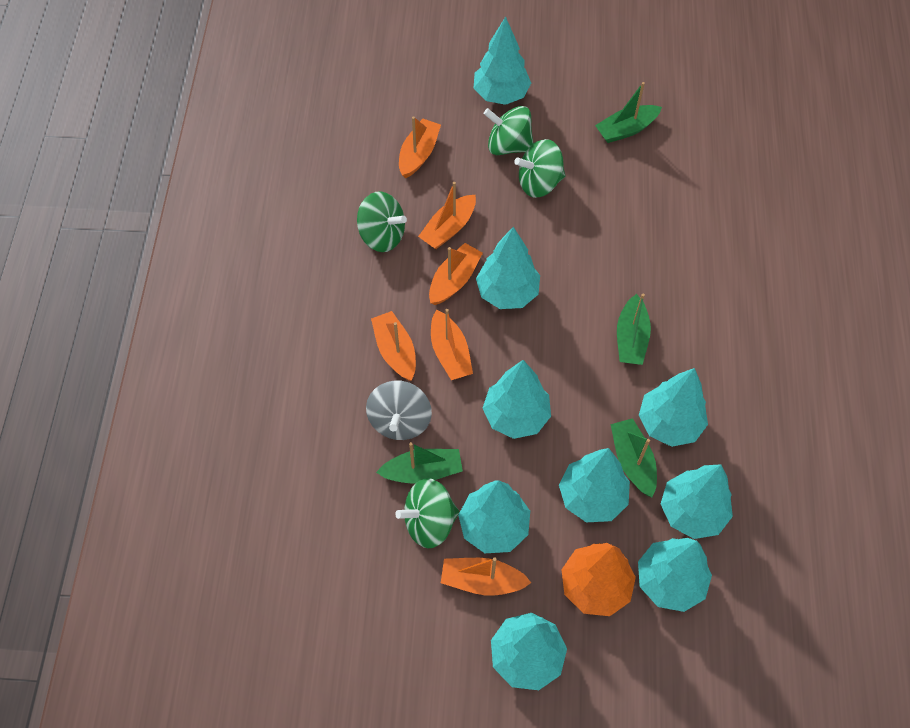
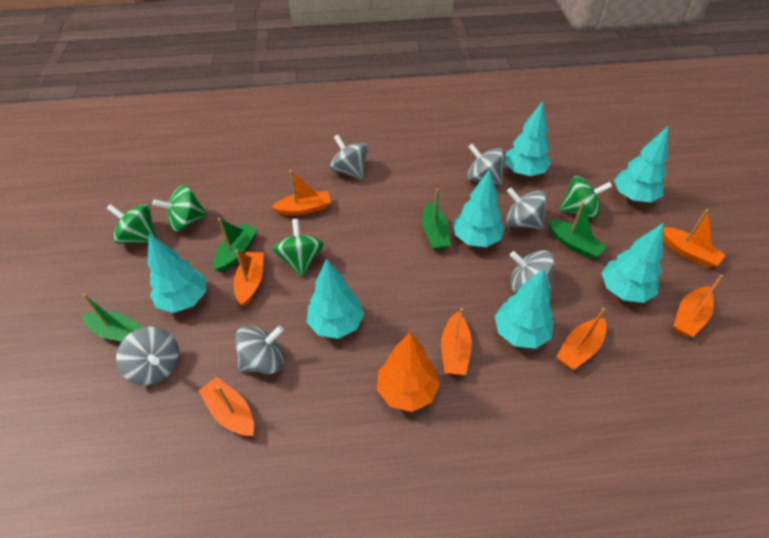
grey spinning top: 1 -> 6
orange boat: 6 -> 7
turquoise tree: 9 -> 7

